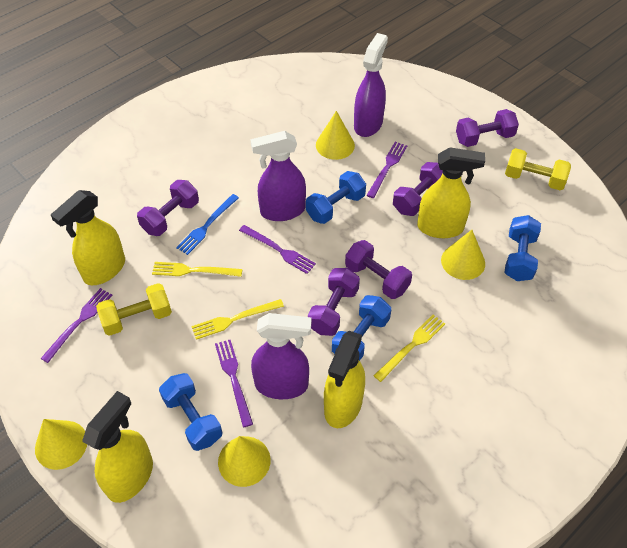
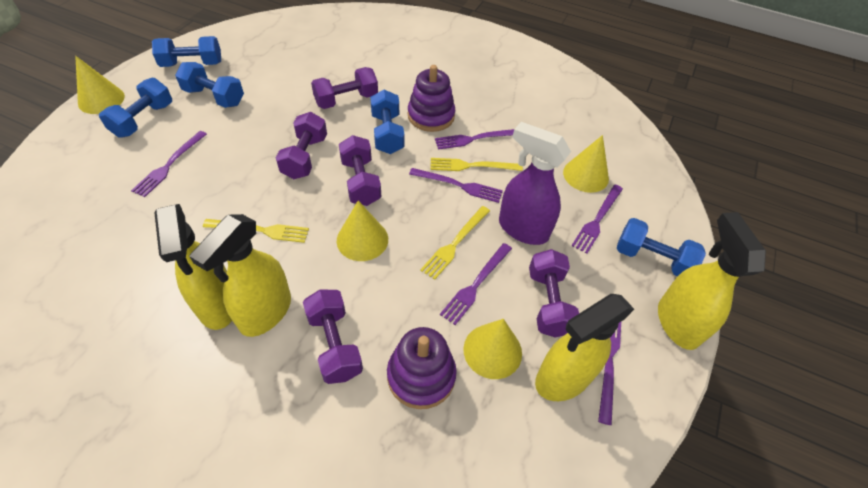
blue dumbbell: 4 -> 5
blue fork: 1 -> 0
purple fork: 4 -> 6
purple spray bottle: 3 -> 1
purple stacking toy: 0 -> 2
yellow dumbbell: 2 -> 0

